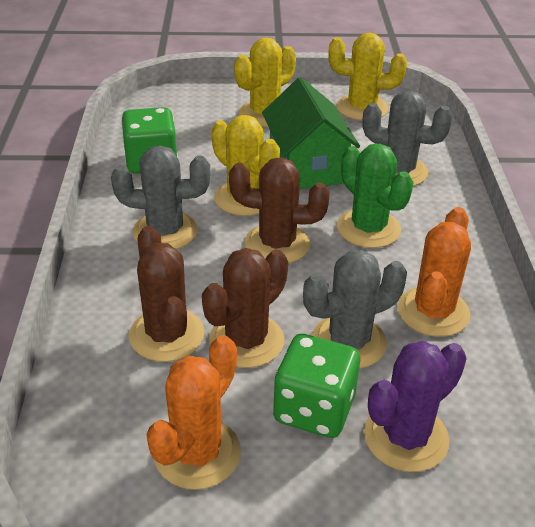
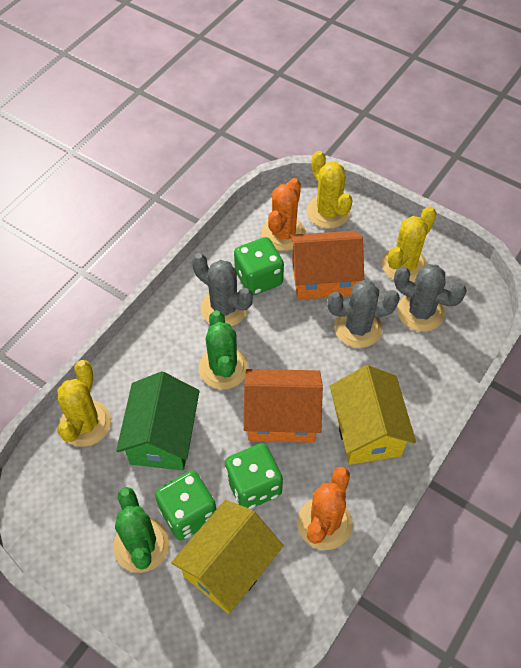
brown cactus: 3 -> 0
green cactus: 1 -> 2
green dice: 2 -> 3
orange house: 0 -> 2
purple cactus: 1 -> 0
yellow house: 0 -> 2

